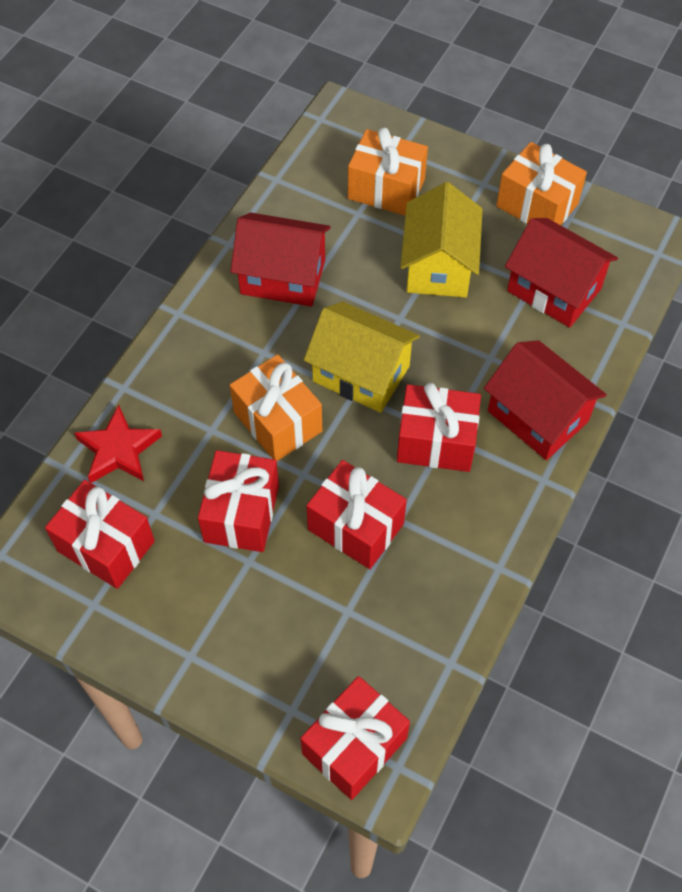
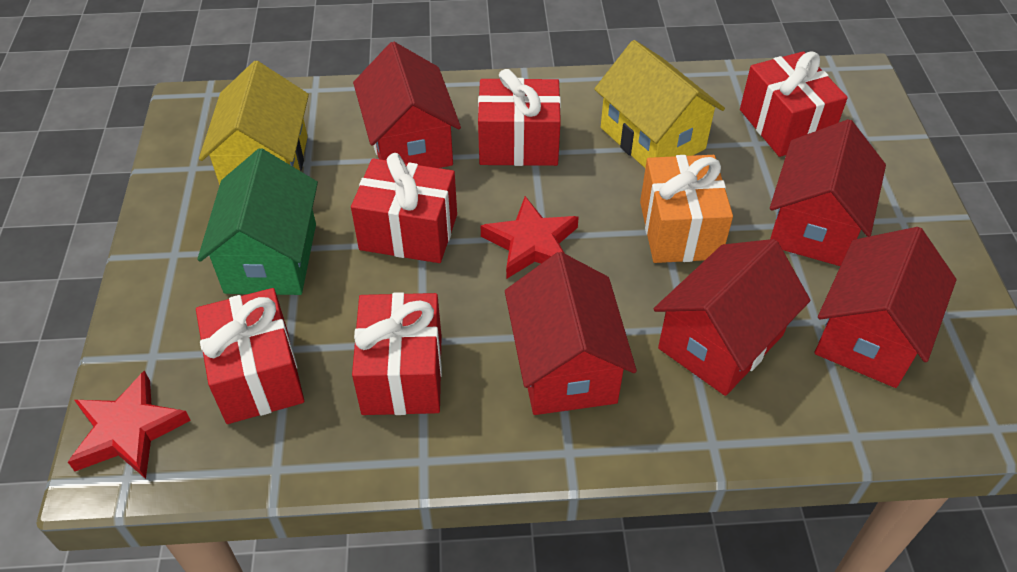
green house: 0 -> 1
orange gift: 3 -> 1
red house: 3 -> 5
red star: 1 -> 2

